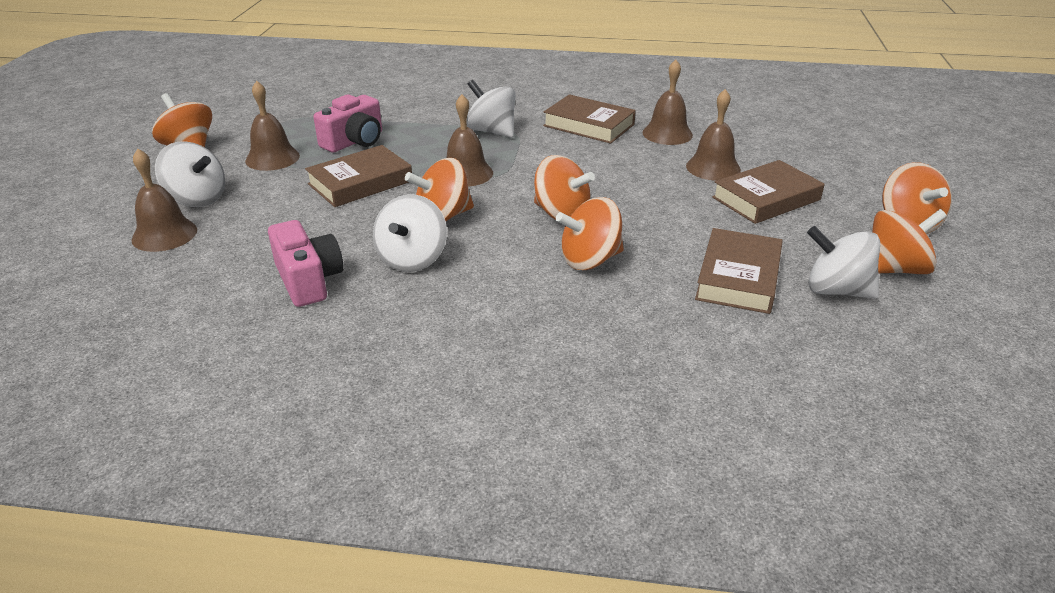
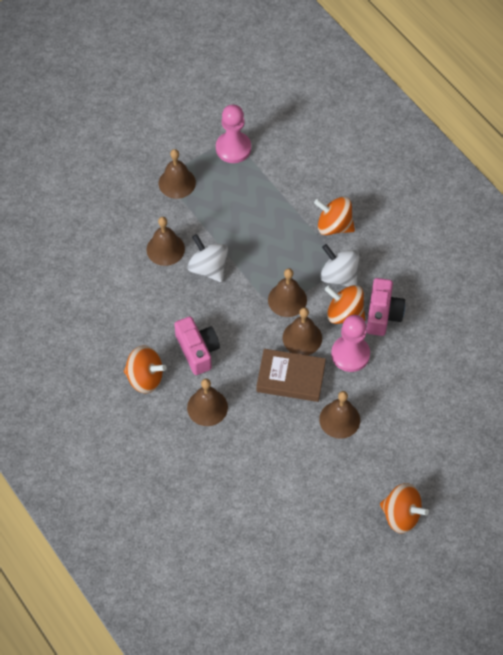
brown bell: 5 -> 6
brown book: 4 -> 1
orange spinning top: 6 -> 4
pink pawn: 0 -> 2
white spinning top: 4 -> 2

